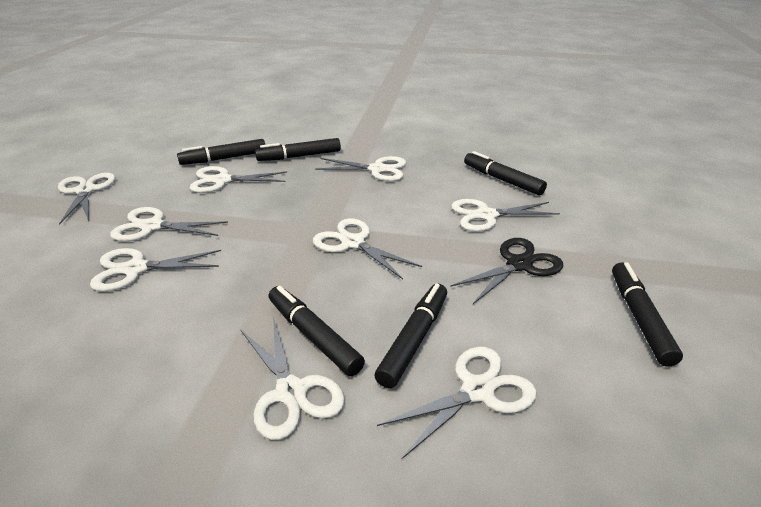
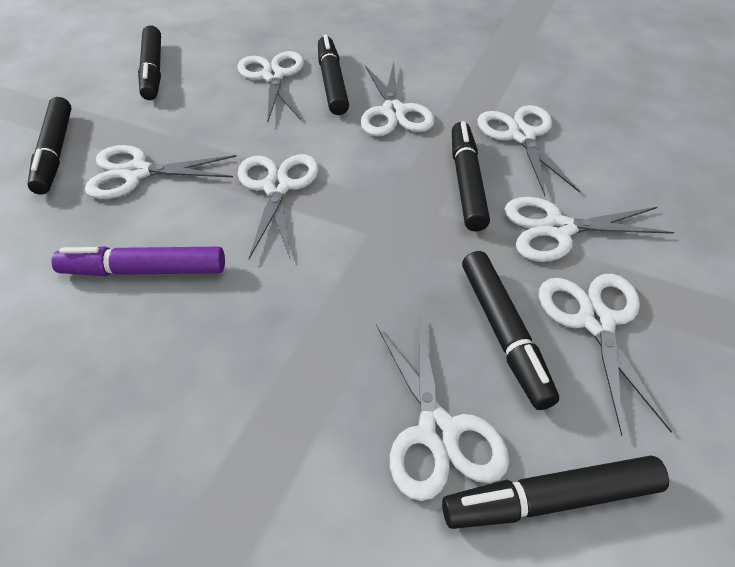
black scissors: 1 -> 0
purple marker: 0 -> 1
white scissors: 9 -> 8

